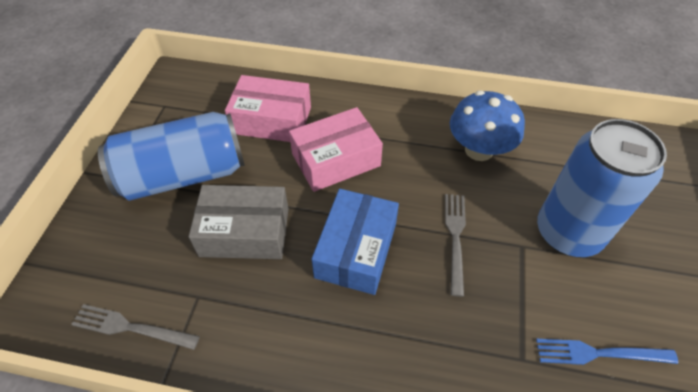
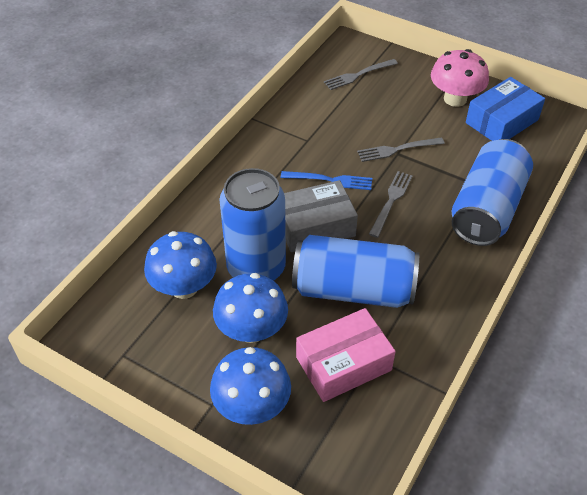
blue can: 2 -> 3
blue mushroom: 1 -> 3
grey fork: 2 -> 3
pink box: 2 -> 1
pink mushroom: 0 -> 1

